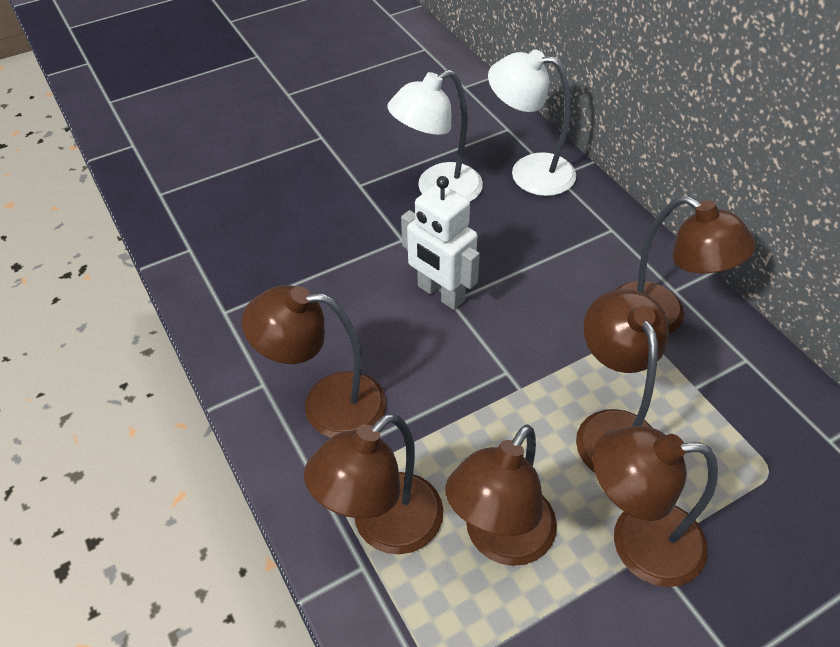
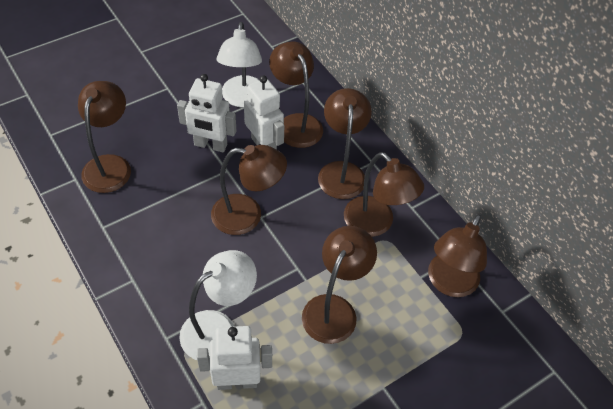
brown lamp: 6 -> 7
white robot: 1 -> 3

